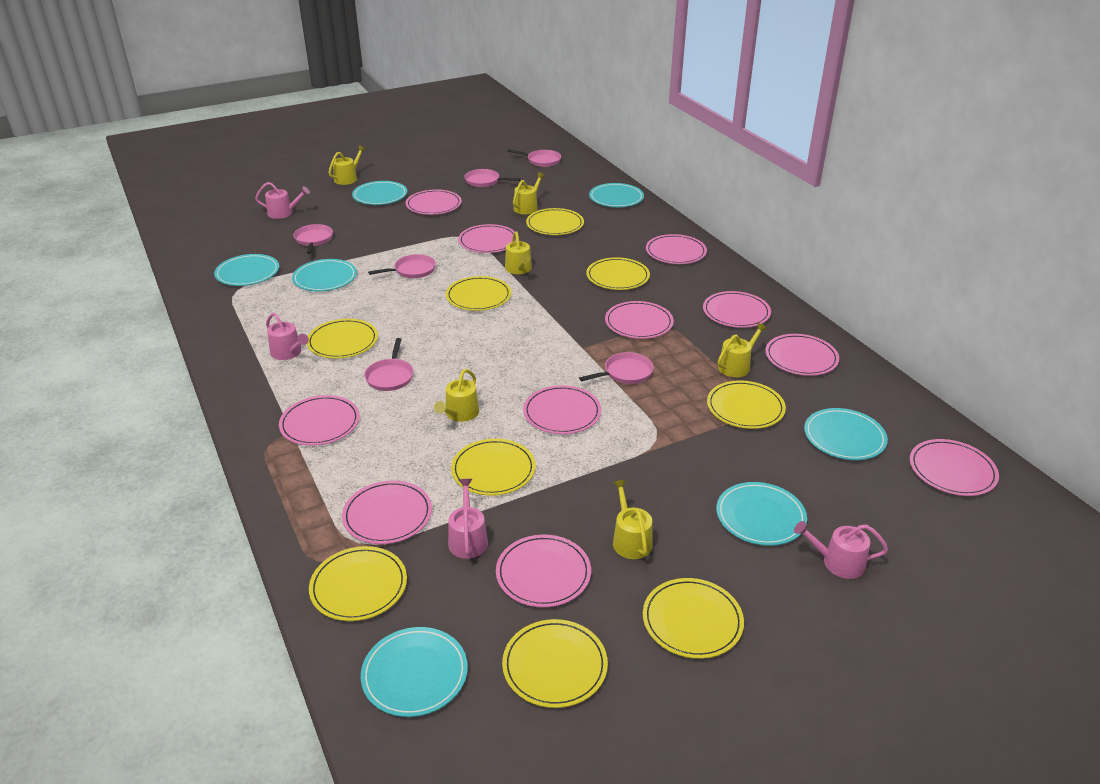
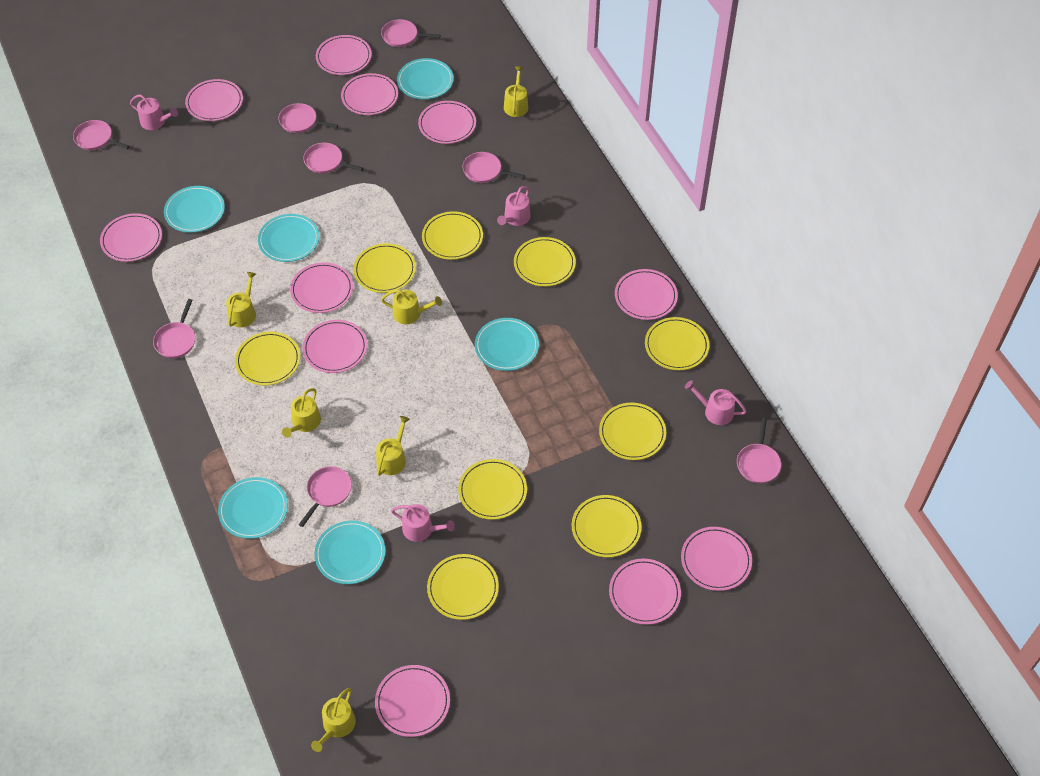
pink pan: 6 -> 8
turquoise plate: 7 -> 6

